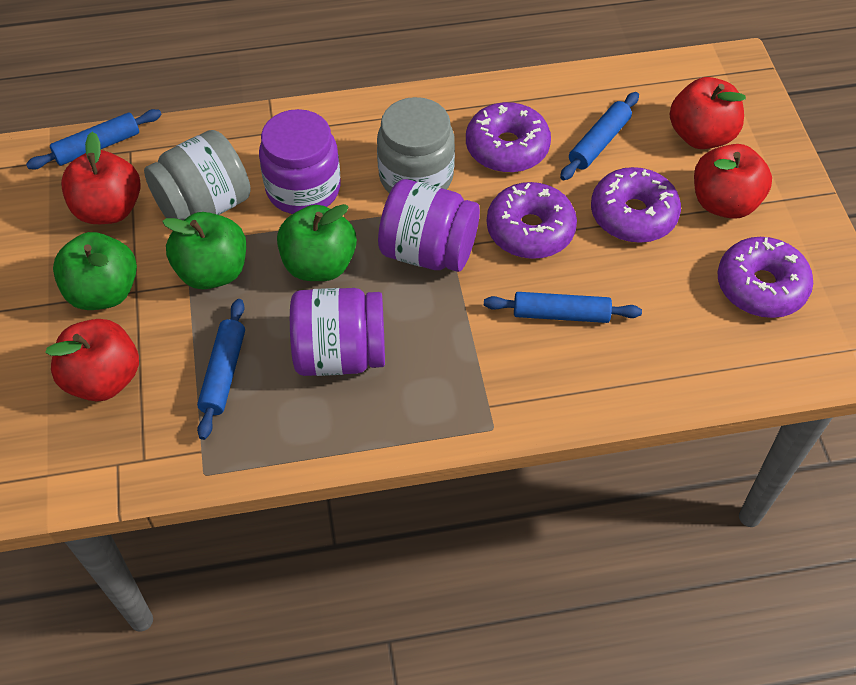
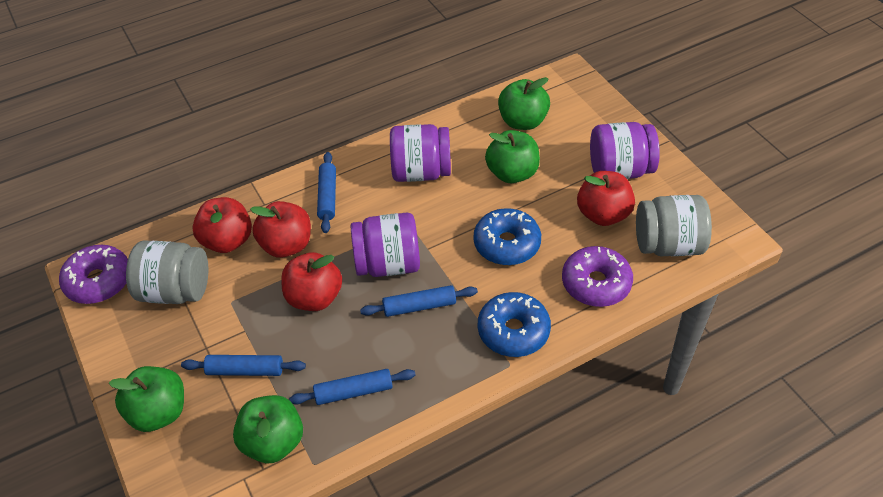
blue donut: 0 -> 2
green apple: 3 -> 4
purple donut: 4 -> 2

